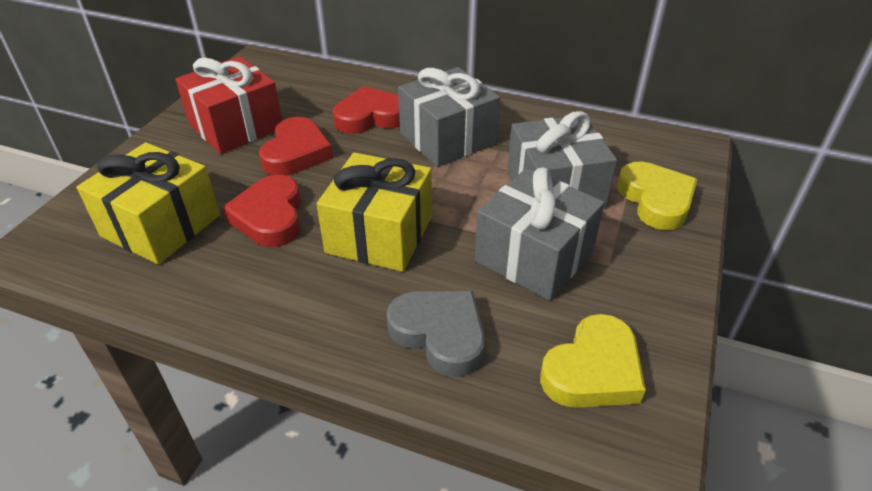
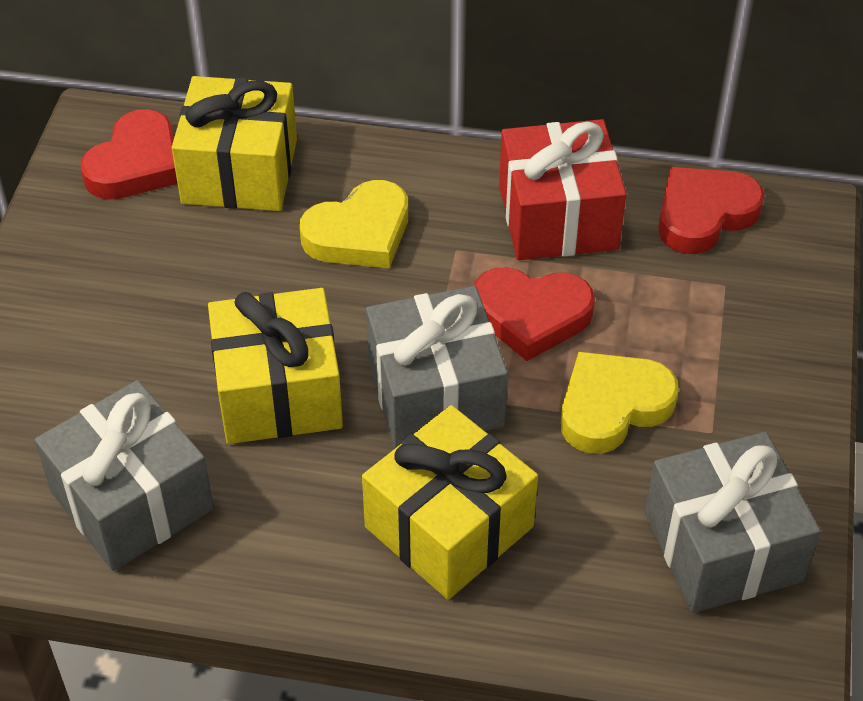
grey heart: 1 -> 0
yellow gift: 2 -> 3

